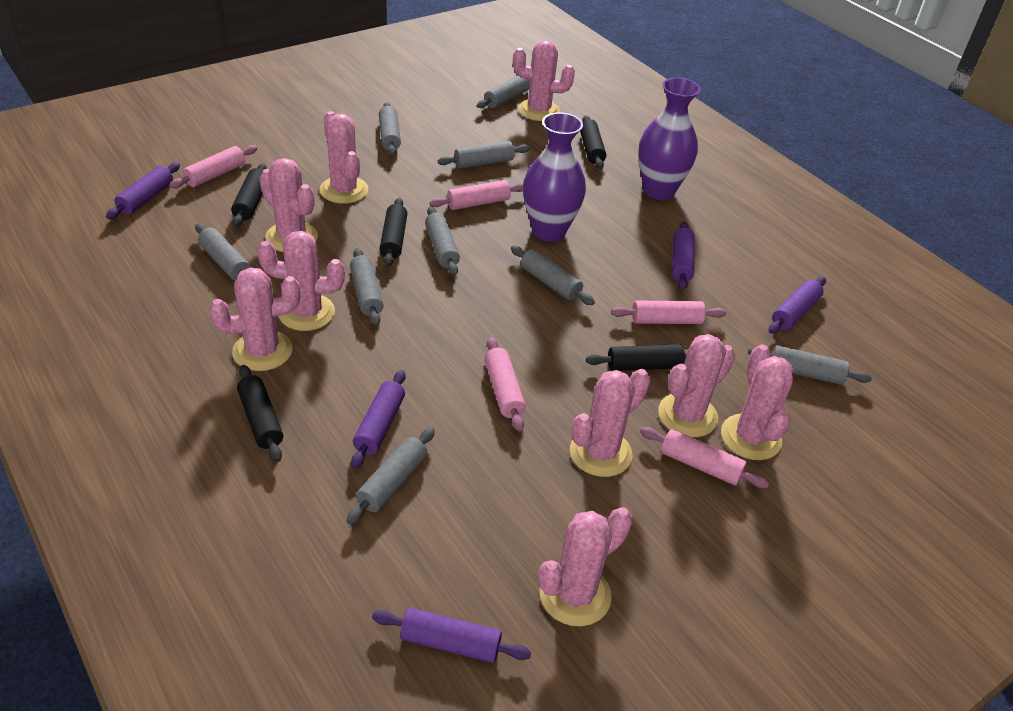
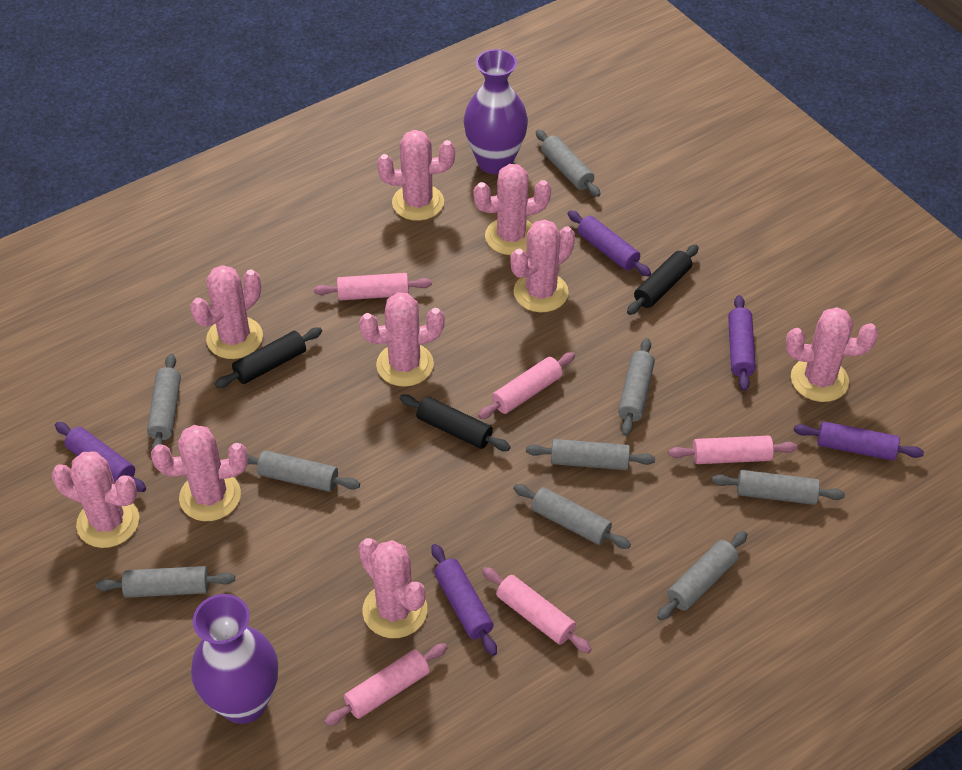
black rolling pin: 5 -> 3

